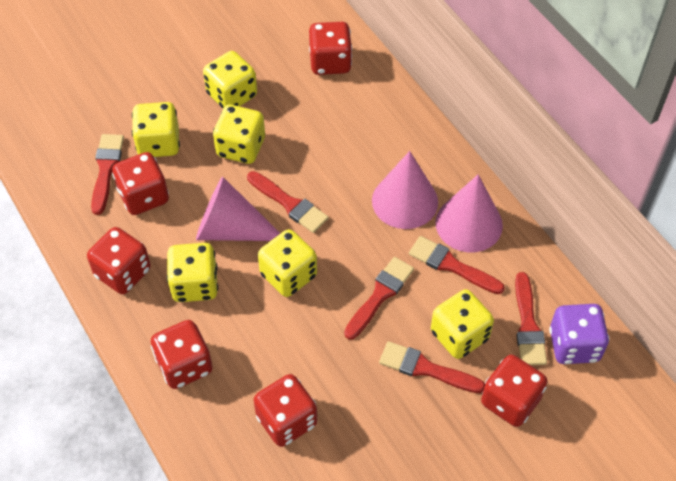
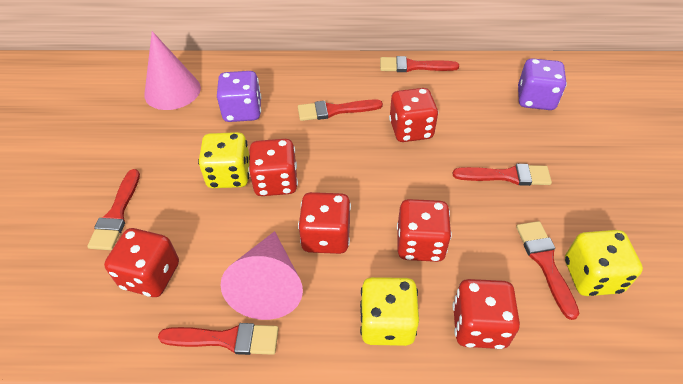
pink cone: 3 -> 2
purple dice: 1 -> 2
yellow dice: 6 -> 3

